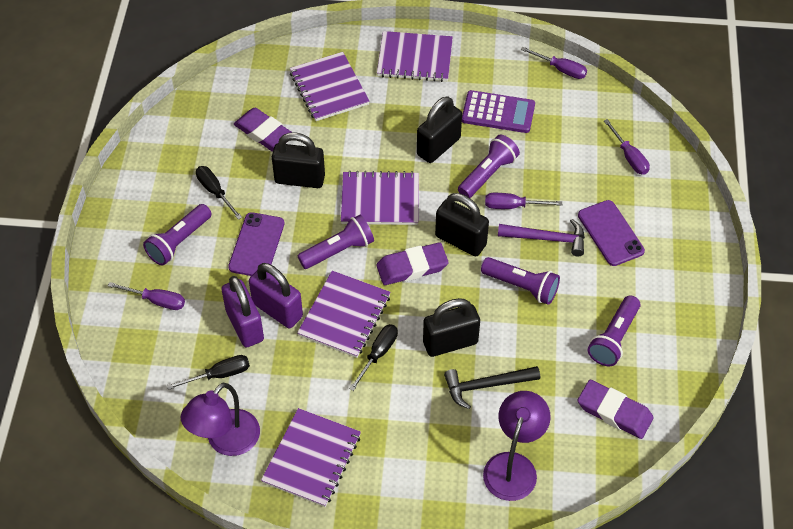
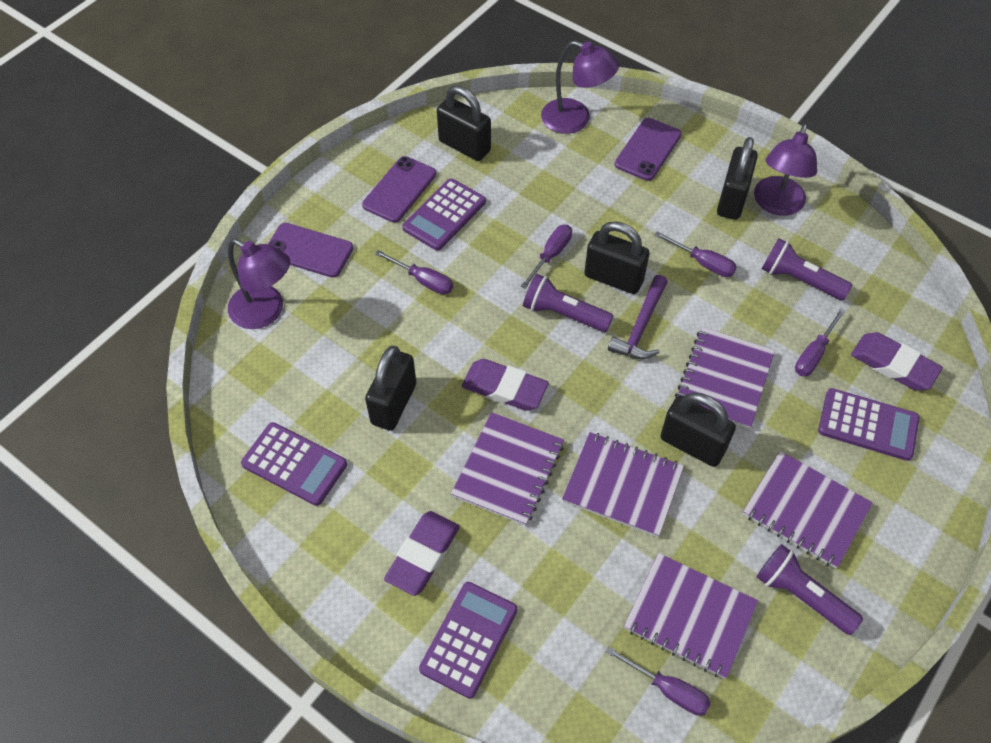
black hammer: 1 -> 0
black padlock: 4 -> 5
black screwdriver: 3 -> 0
purple calculator: 1 -> 4
purple flashlight: 5 -> 3
purple lamp: 2 -> 3
purple padlock: 2 -> 0
purple phone: 2 -> 3
purple screwdriver: 4 -> 5

